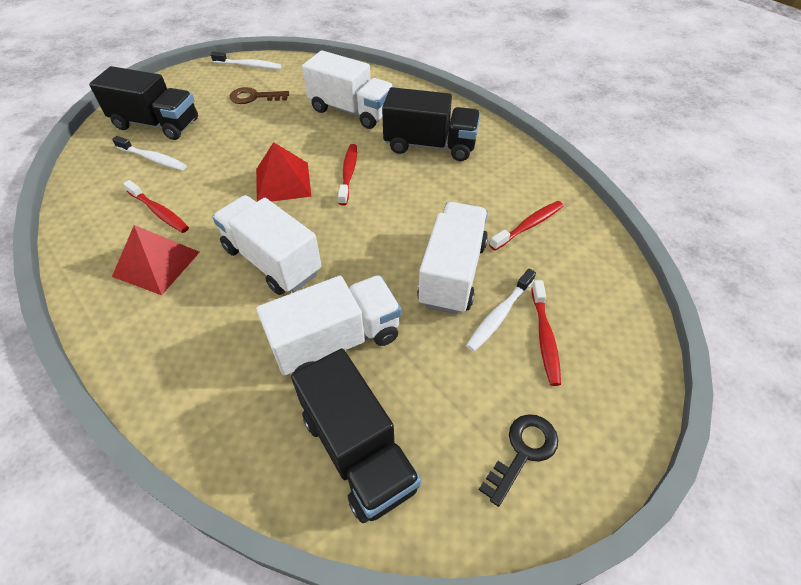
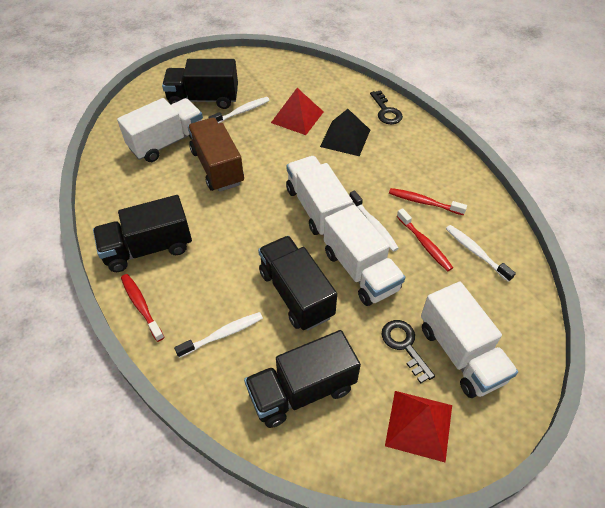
black key: 1 -> 2
black pyramid: 0 -> 1
black truck: 3 -> 4
brown key: 1 -> 0
brown truck: 0 -> 1
red toothbrush: 4 -> 3
white toothbrush: 3 -> 4

